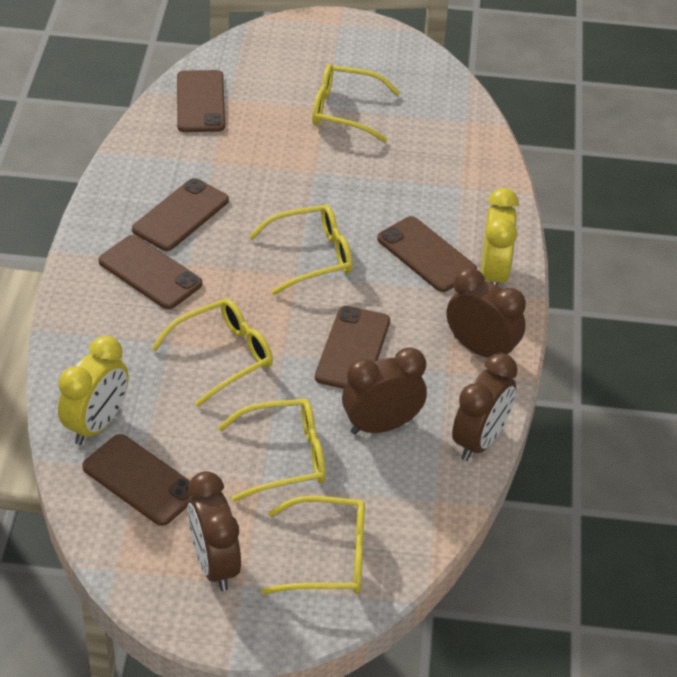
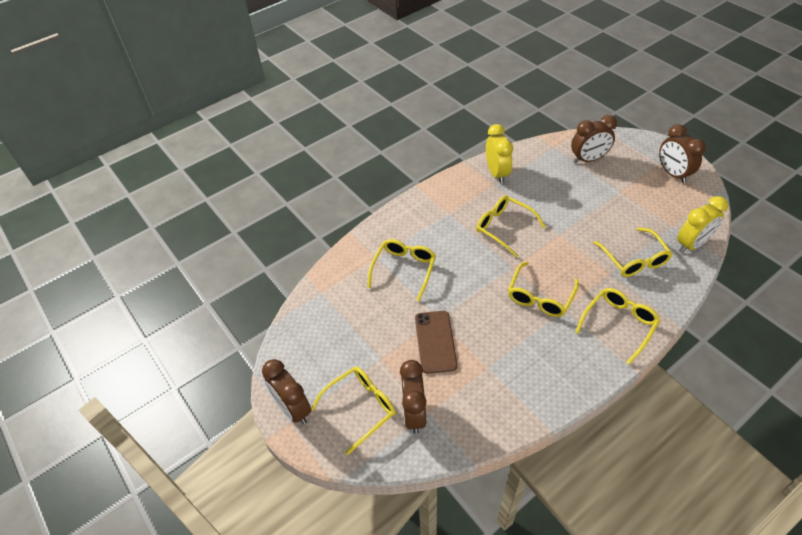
brown phone: 6 -> 1
yellow glasses: 5 -> 6

